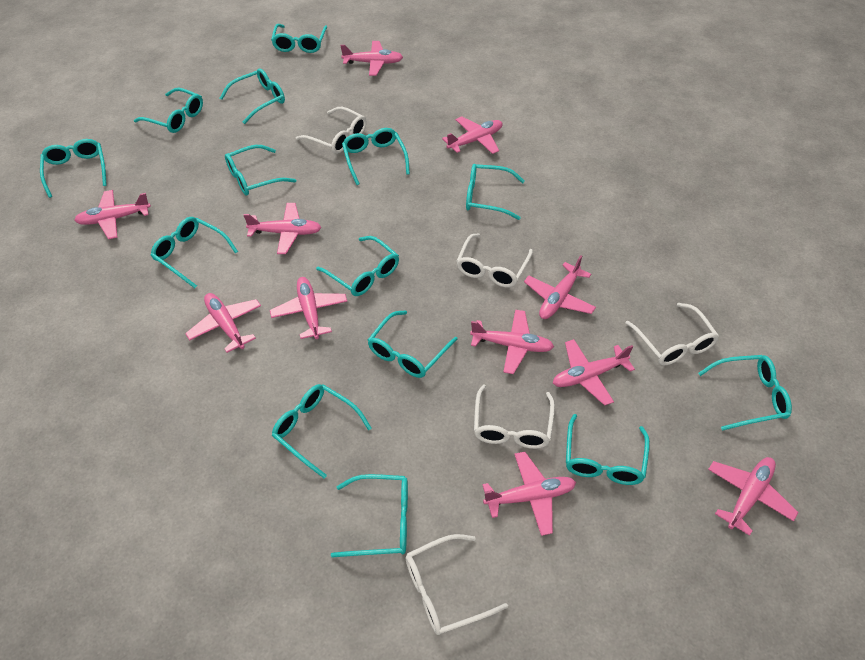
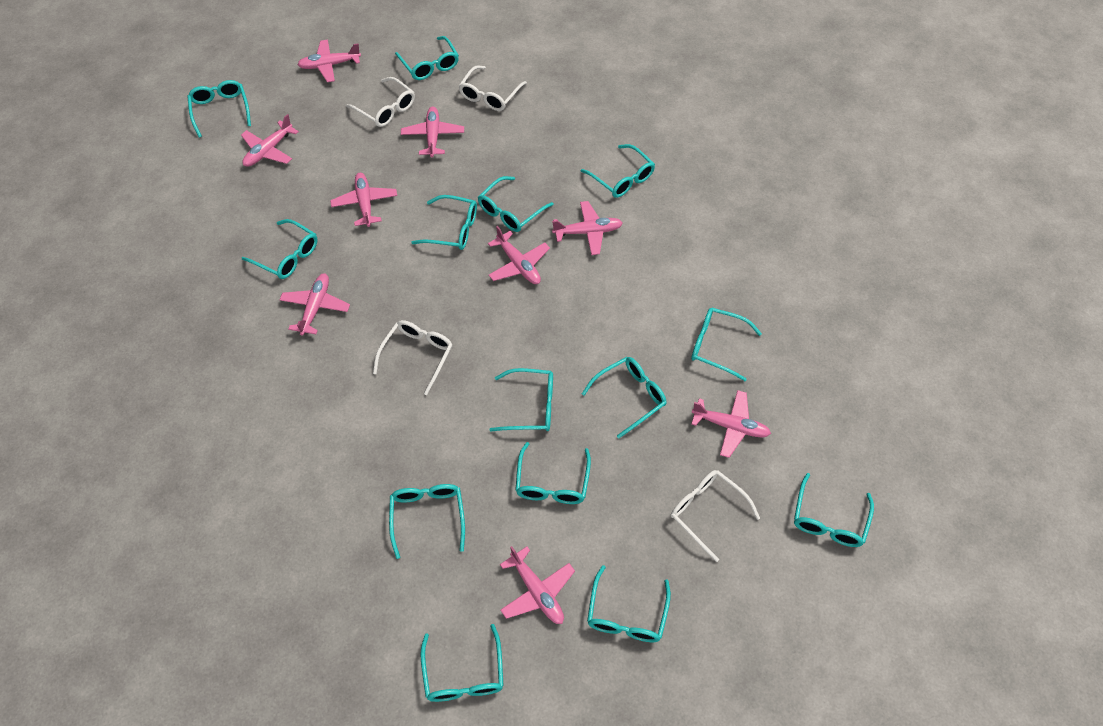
pink plane: 11 -> 9
white glasses: 5 -> 4

